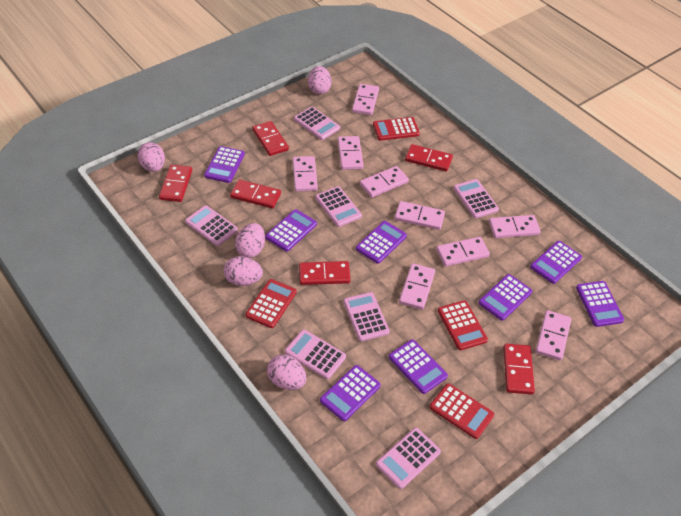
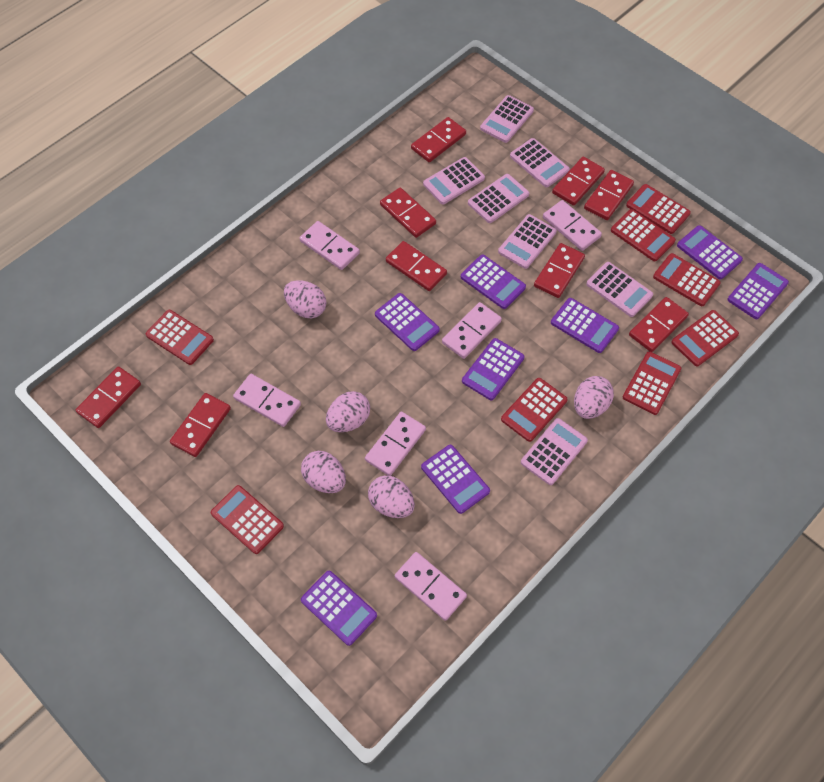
pink domino: 9 -> 6
red calculator: 4 -> 8
red domino: 6 -> 9

